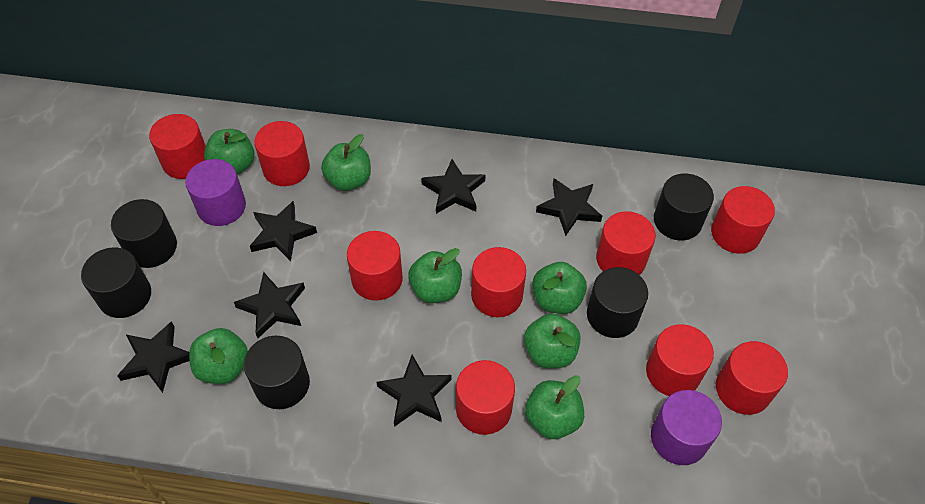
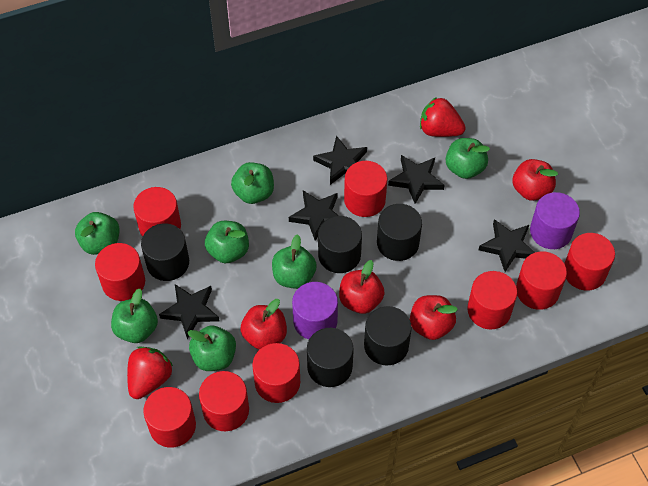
black star: 6 -> 5
red apple: 0 -> 4
red strawberry: 0 -> 2

